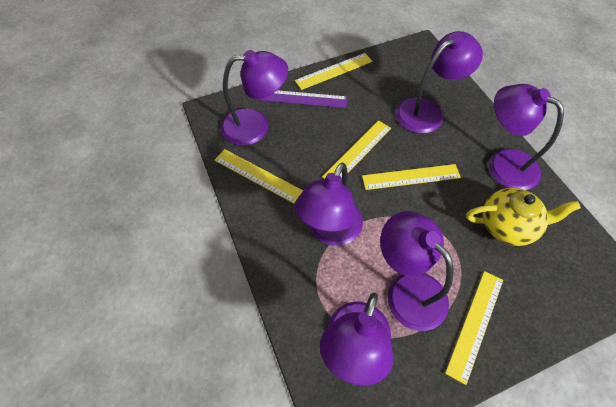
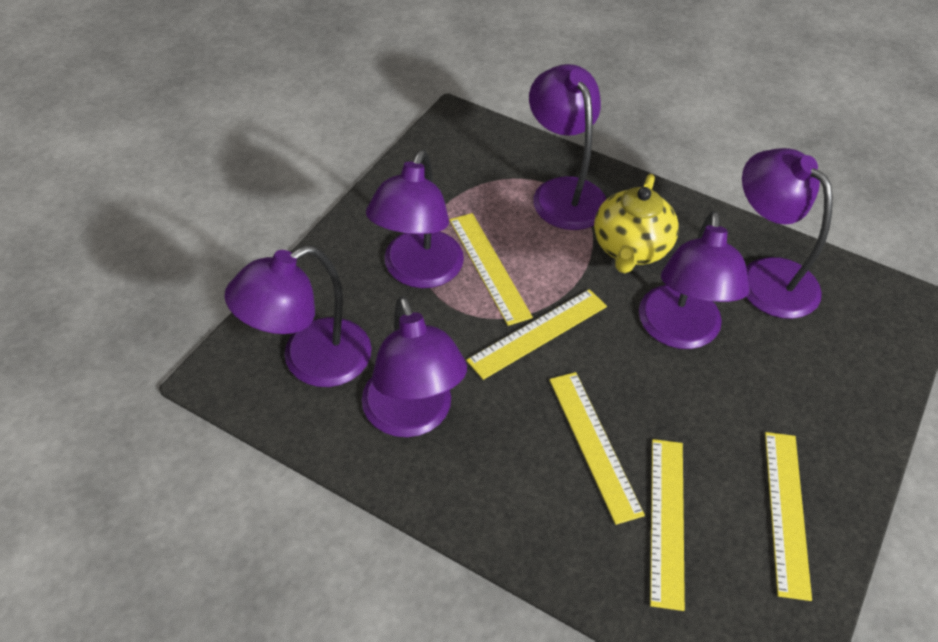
purple ruler: 1 -> 0

